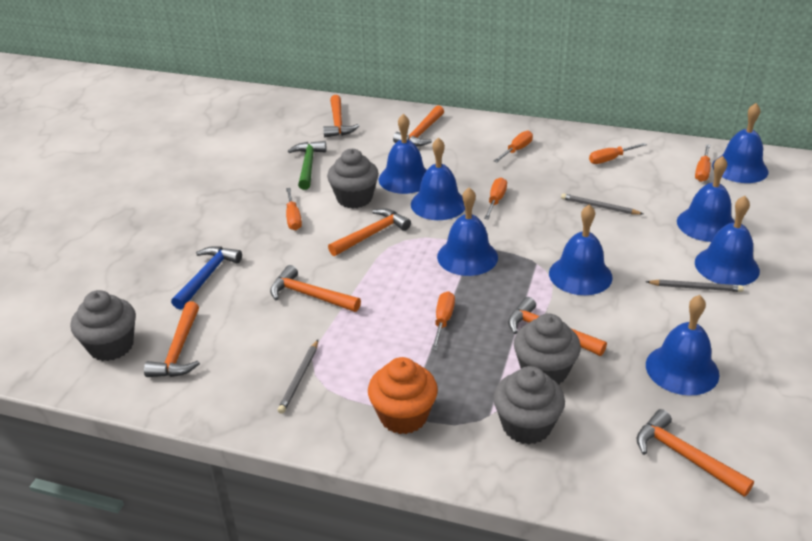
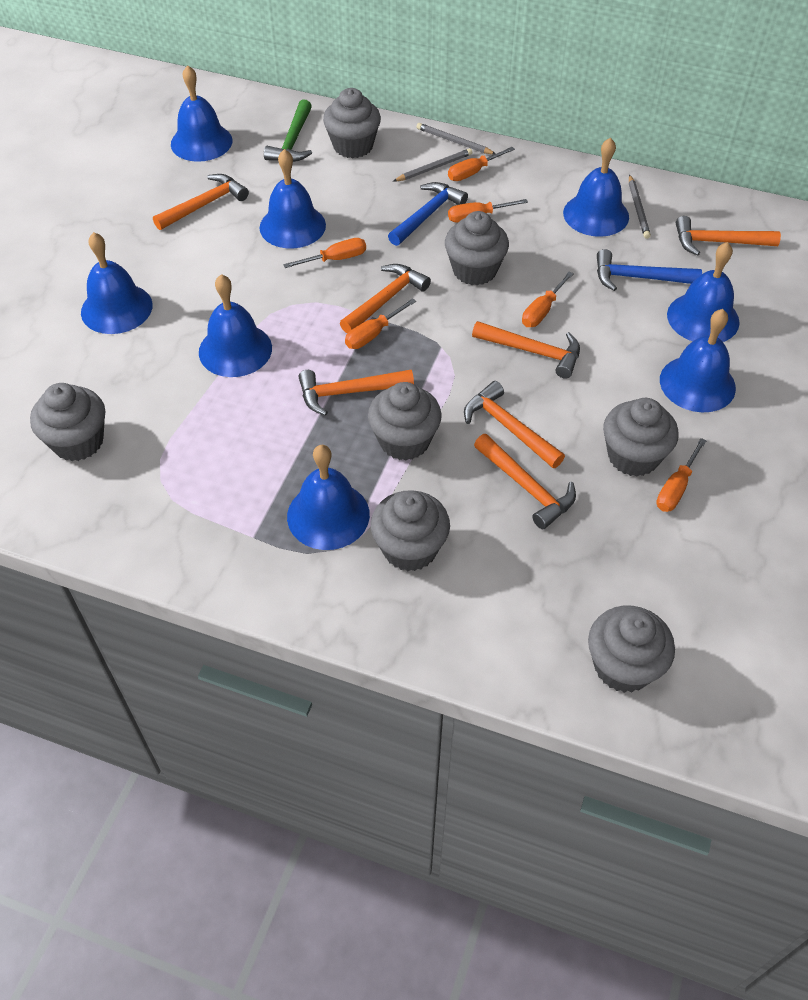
blue hammer: 1 -> 2
grey cupcake: 4 -> 7
orange cupcake: 1 -> 0

